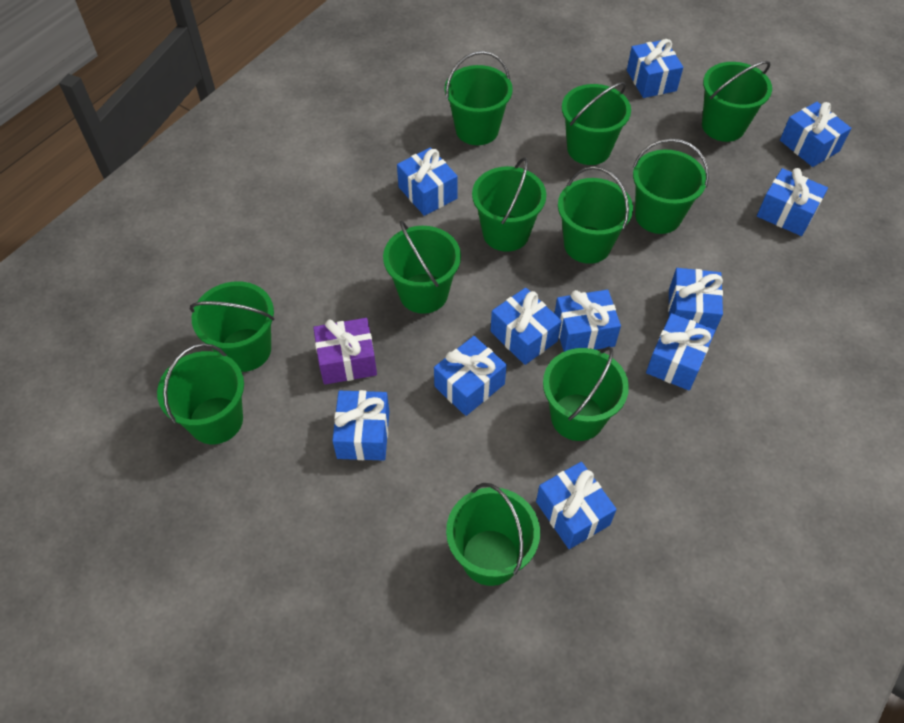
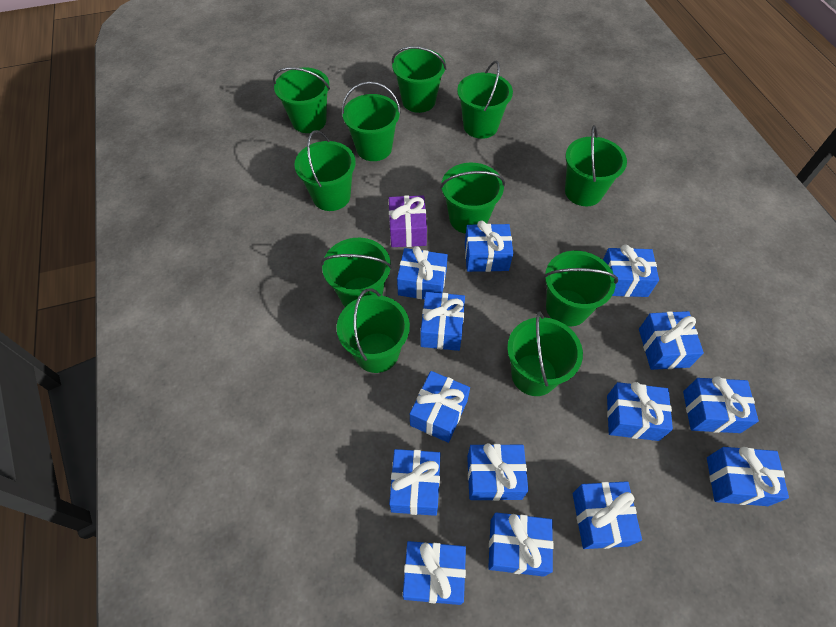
blue gift: 11 -> 14

